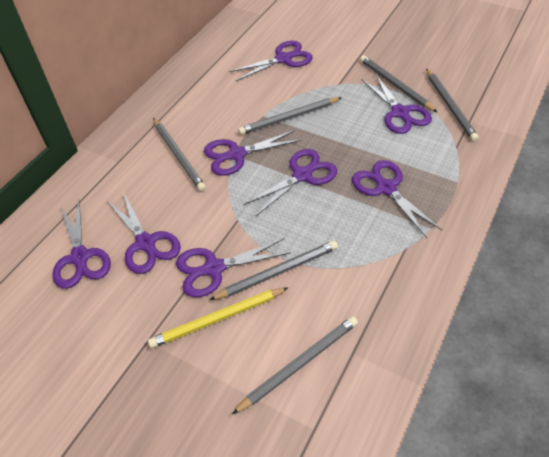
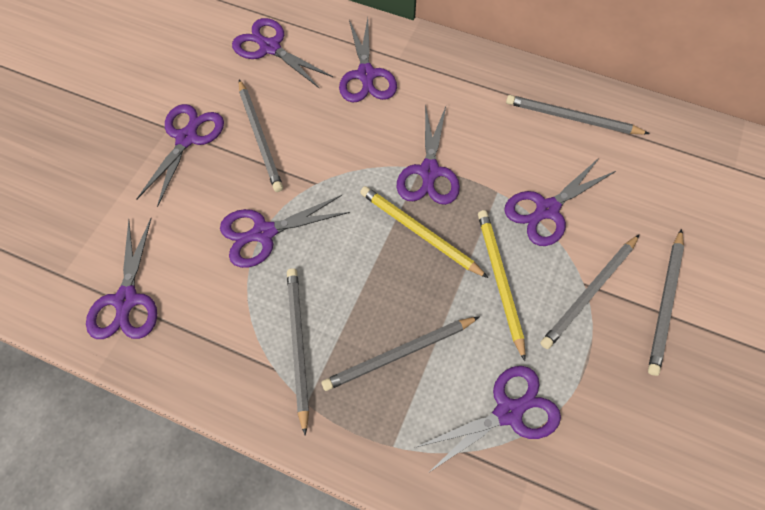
yellow pencil: 1 -> 2

